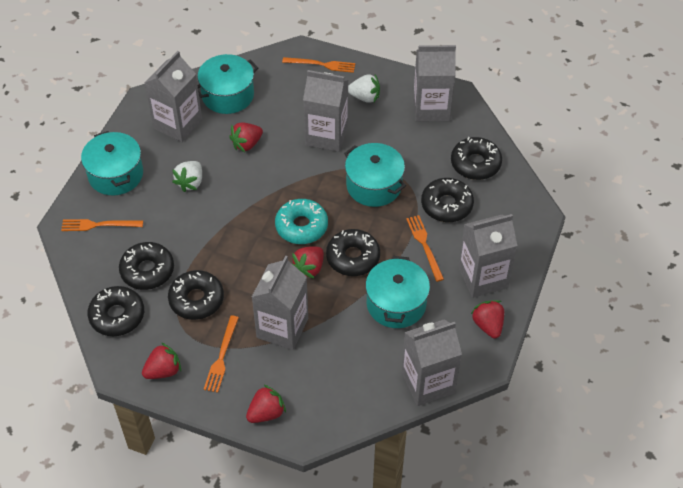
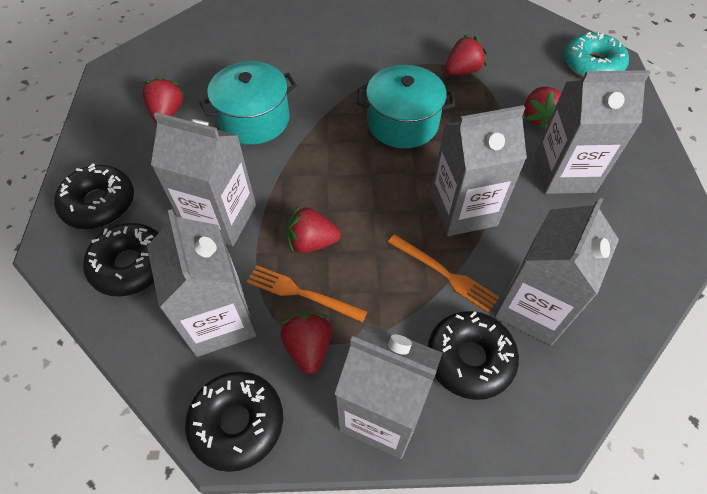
black donut: 6 -> 4
orange fork: 4 -> 2
turquoise pot: 4 -> 2
white strawberry: 2 -> 0

